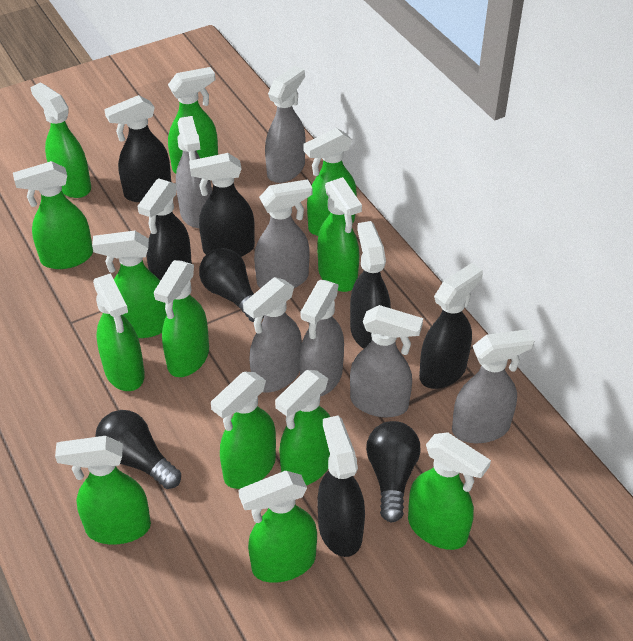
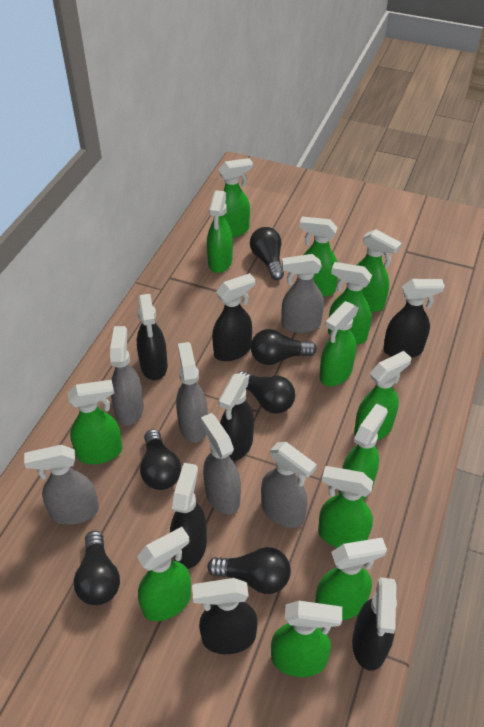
black light bulb: 3 -> 6
black spray bottle: 6 -> 7
grey spray bottle: 7 -> 6

